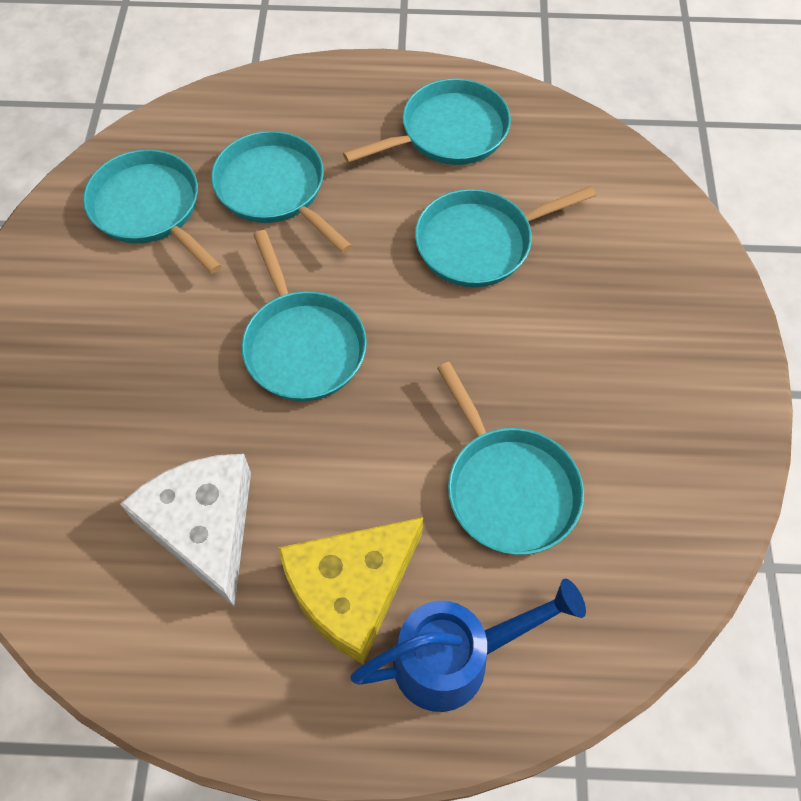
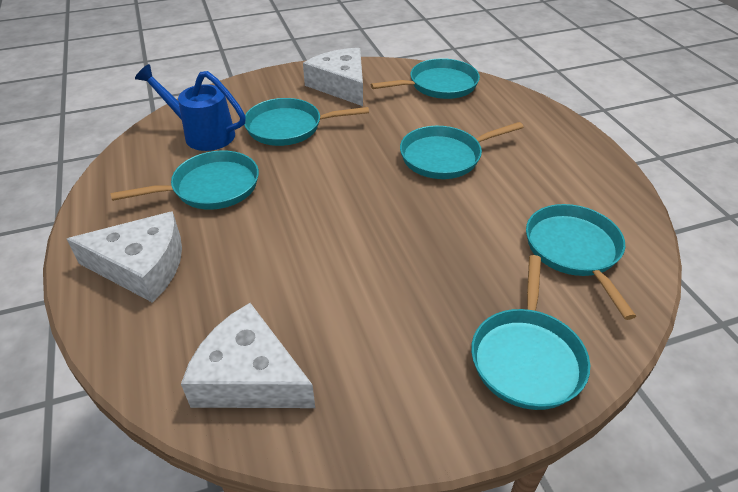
white cheese: 1 -> 3
yellow cheese: 1 -> 0

